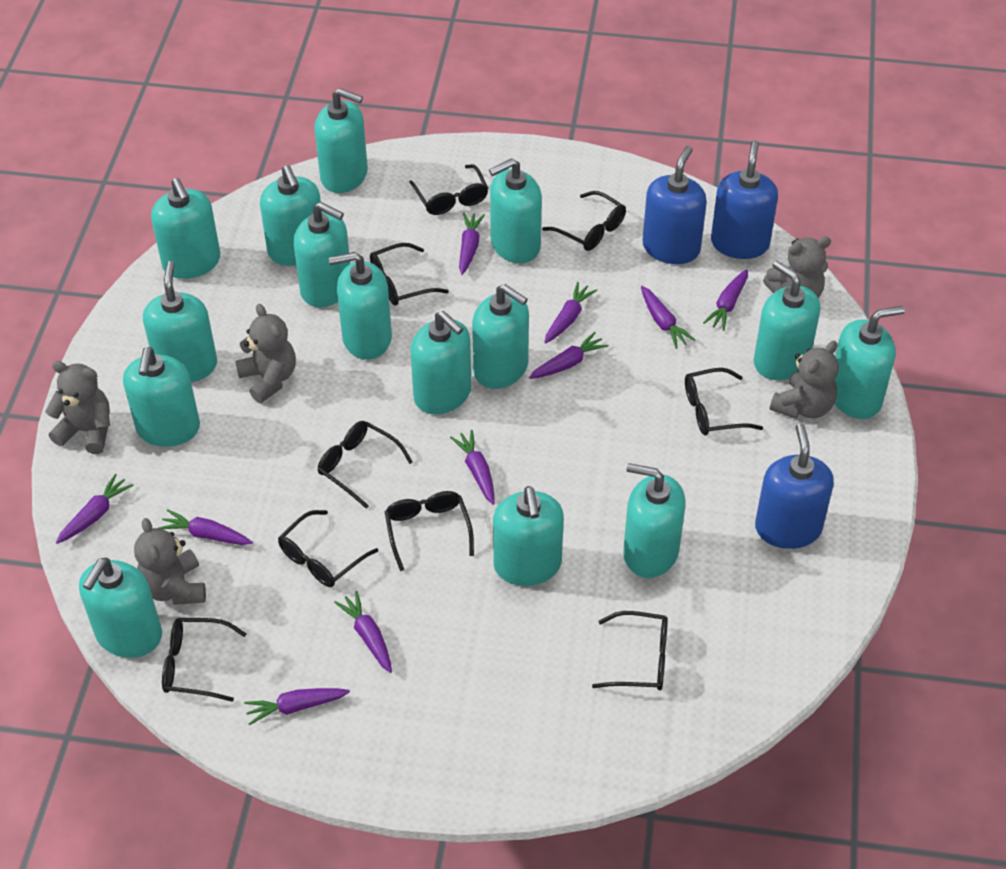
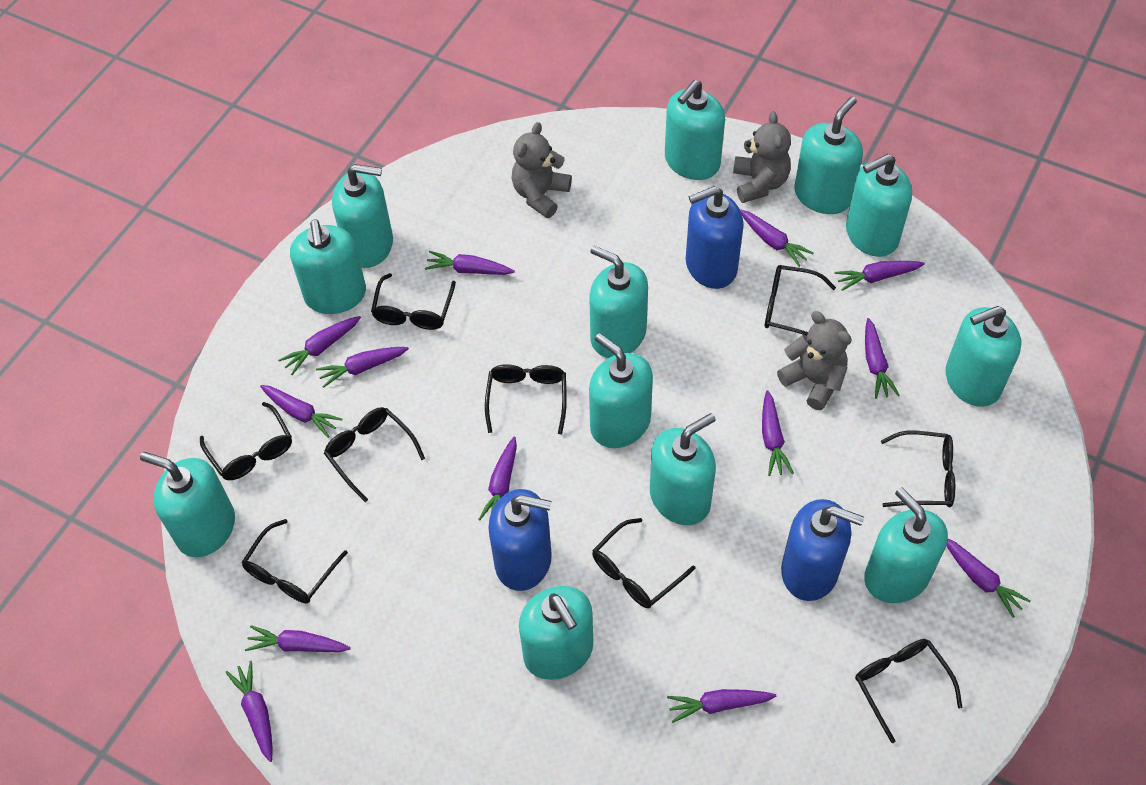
grey teddy bear: 5 -> 3
purple carrot: 10 -> 13
turquoise soap dispenser: 15 -> 12

